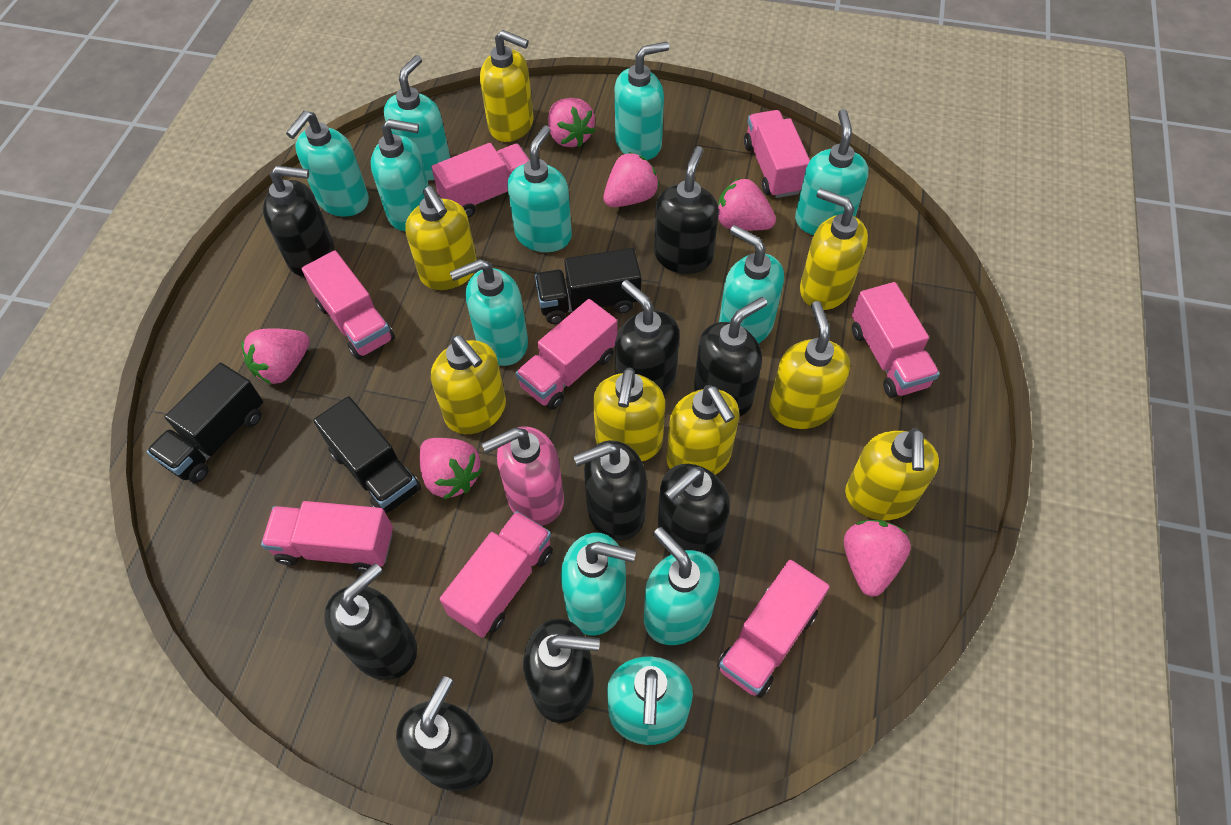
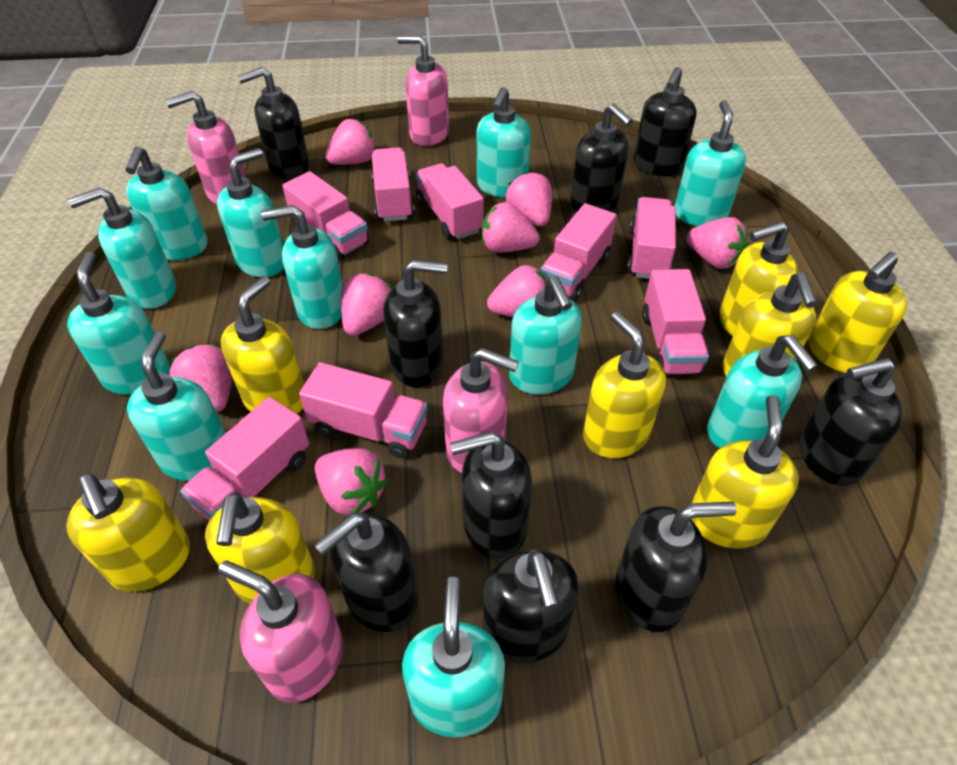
black truck: 3 -> 0
pink soap dispenser: 1 -> 4
pink strawberry: 6 -> 8

